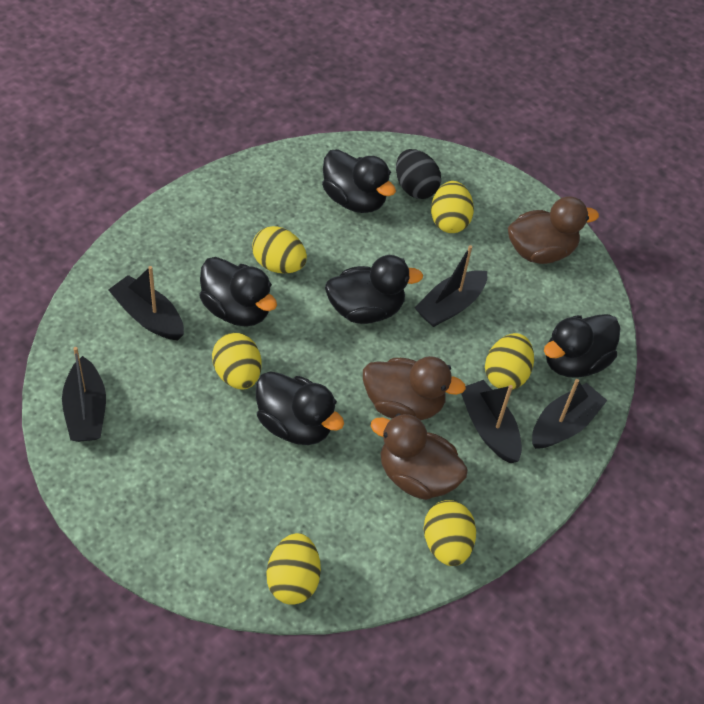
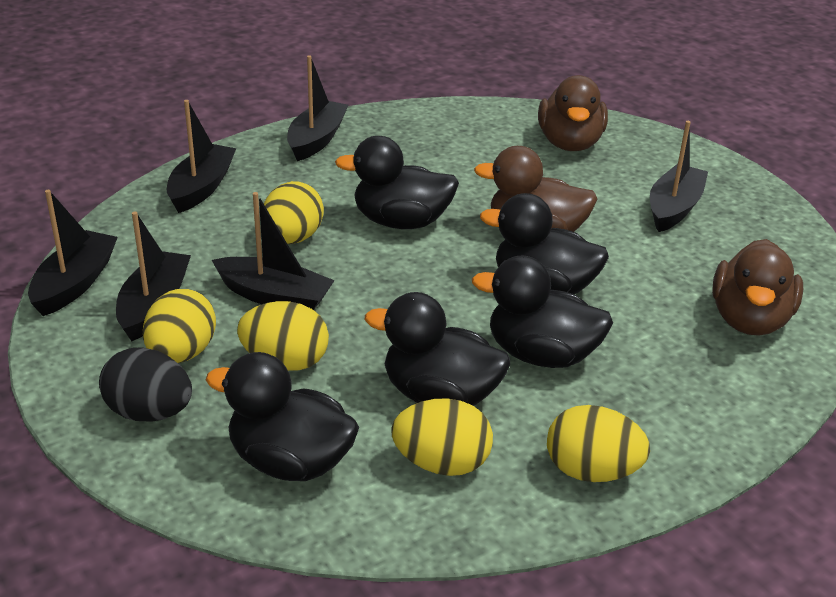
black boat: 5 -> 6
yellow egg: 6 -> 5

